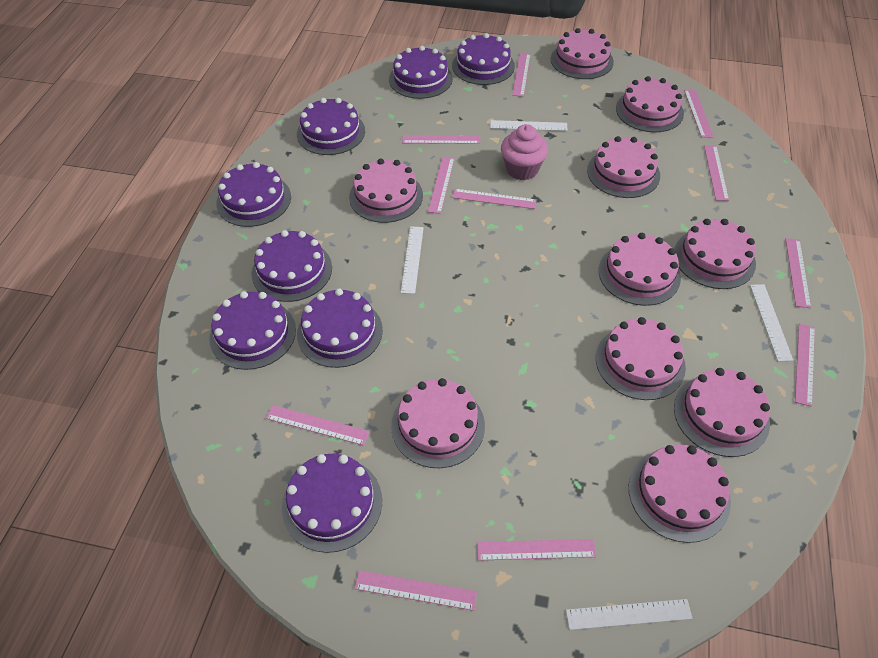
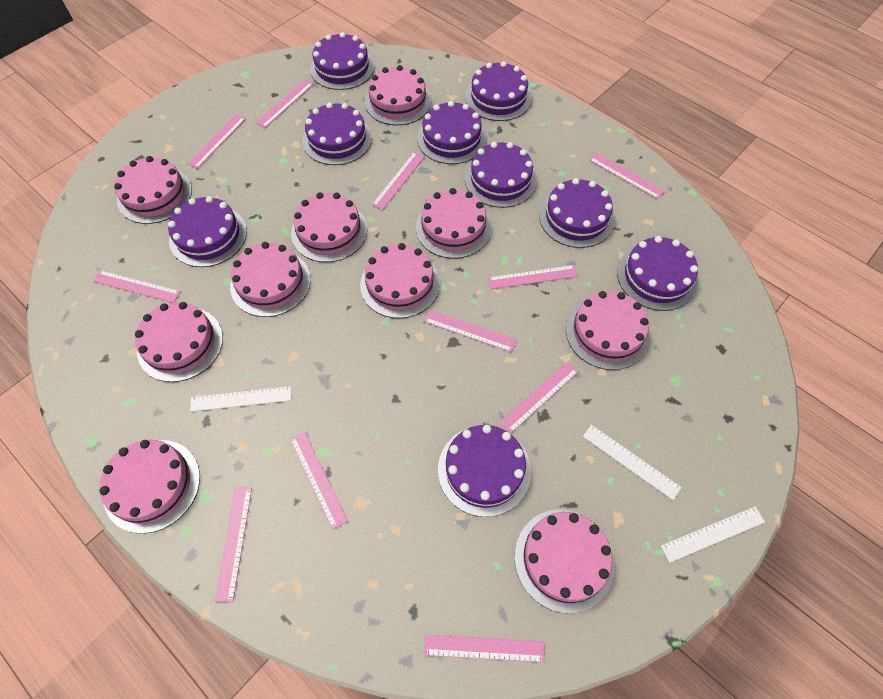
pink cupcake: 1 -> 0
purple cake: 8 -> 9
white ruler: 4 -> 3

